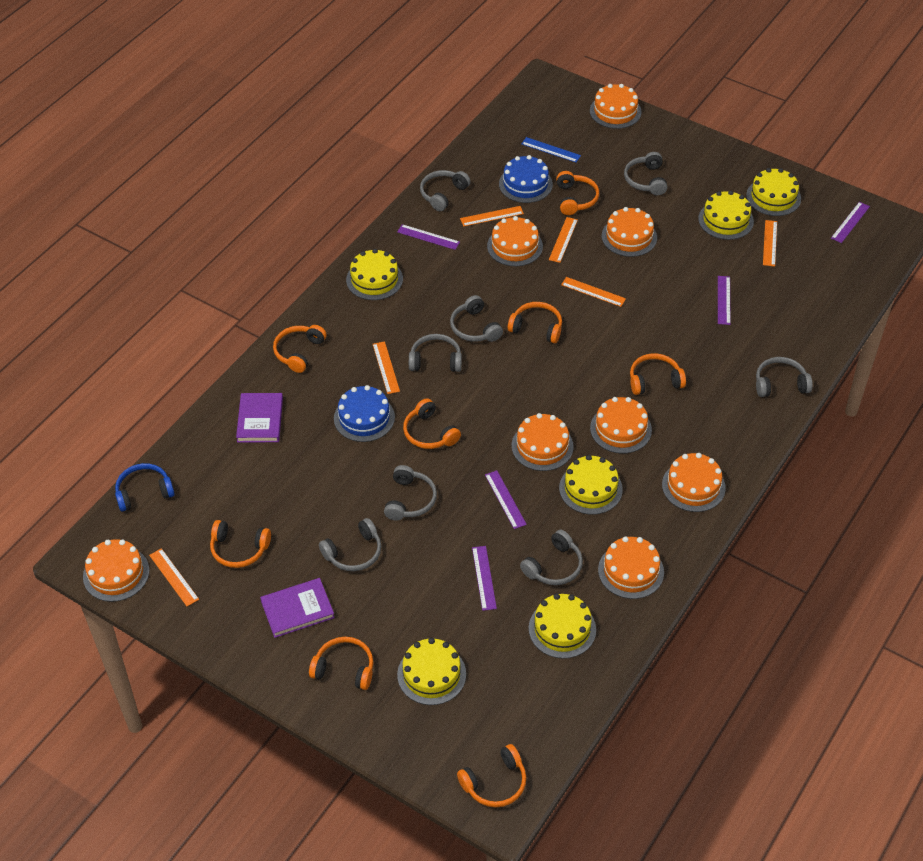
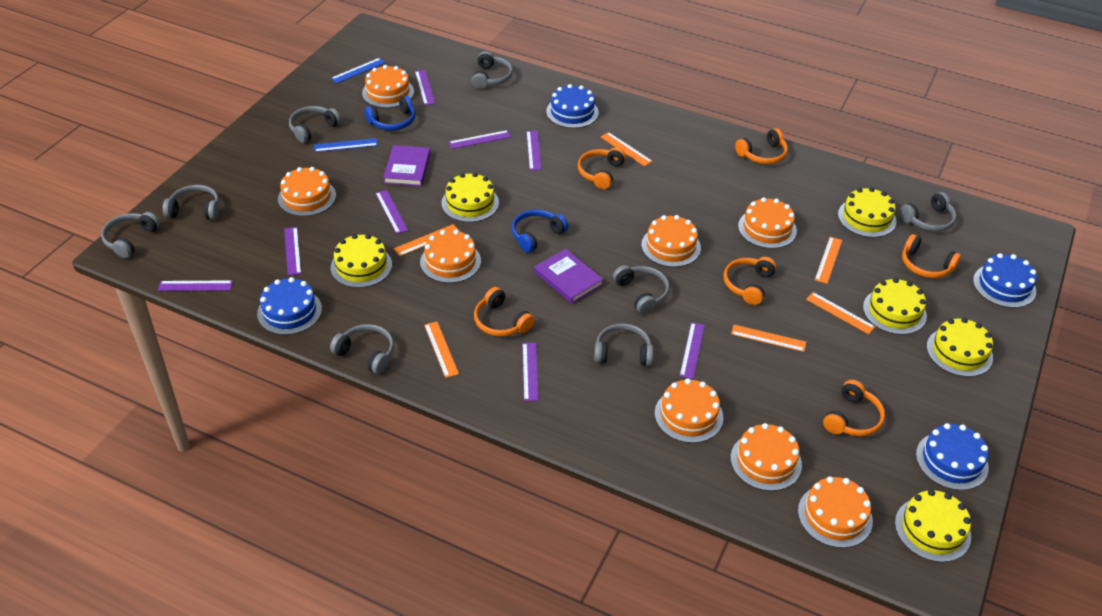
blue cake: 2 -> 4
blue headphones: 1 -> 2
blue ruler: 1 -> 2
orange headphones: 8 -> 6
purple ruler: 5 -> 8

